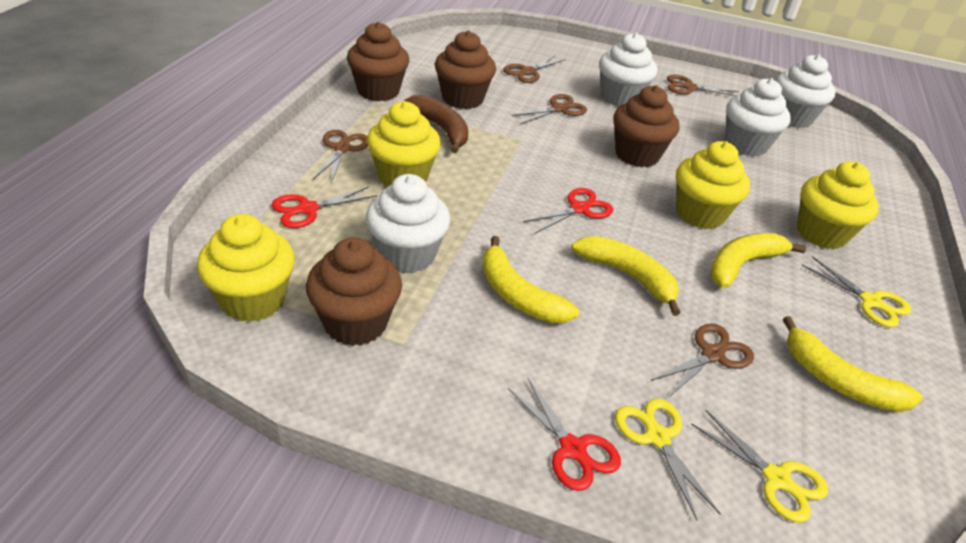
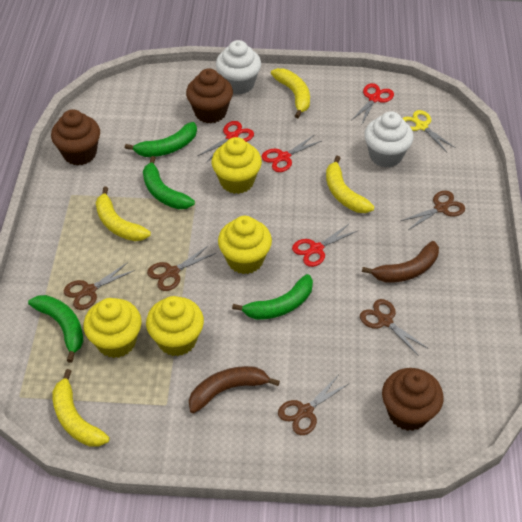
brown banana: 1 -> 2
brown cupcake: 4 -> 3
green banana: 0 -> 4
red scissors: 3 -> 4
white cupcake: 4 -> 2
yellow scissors: 3 -> 1

